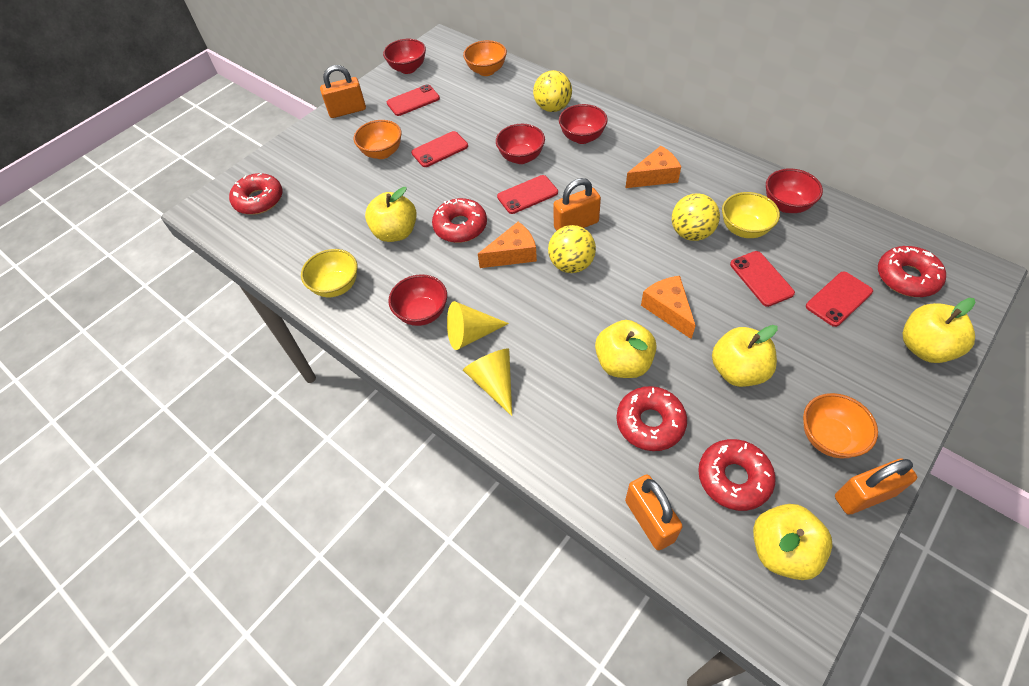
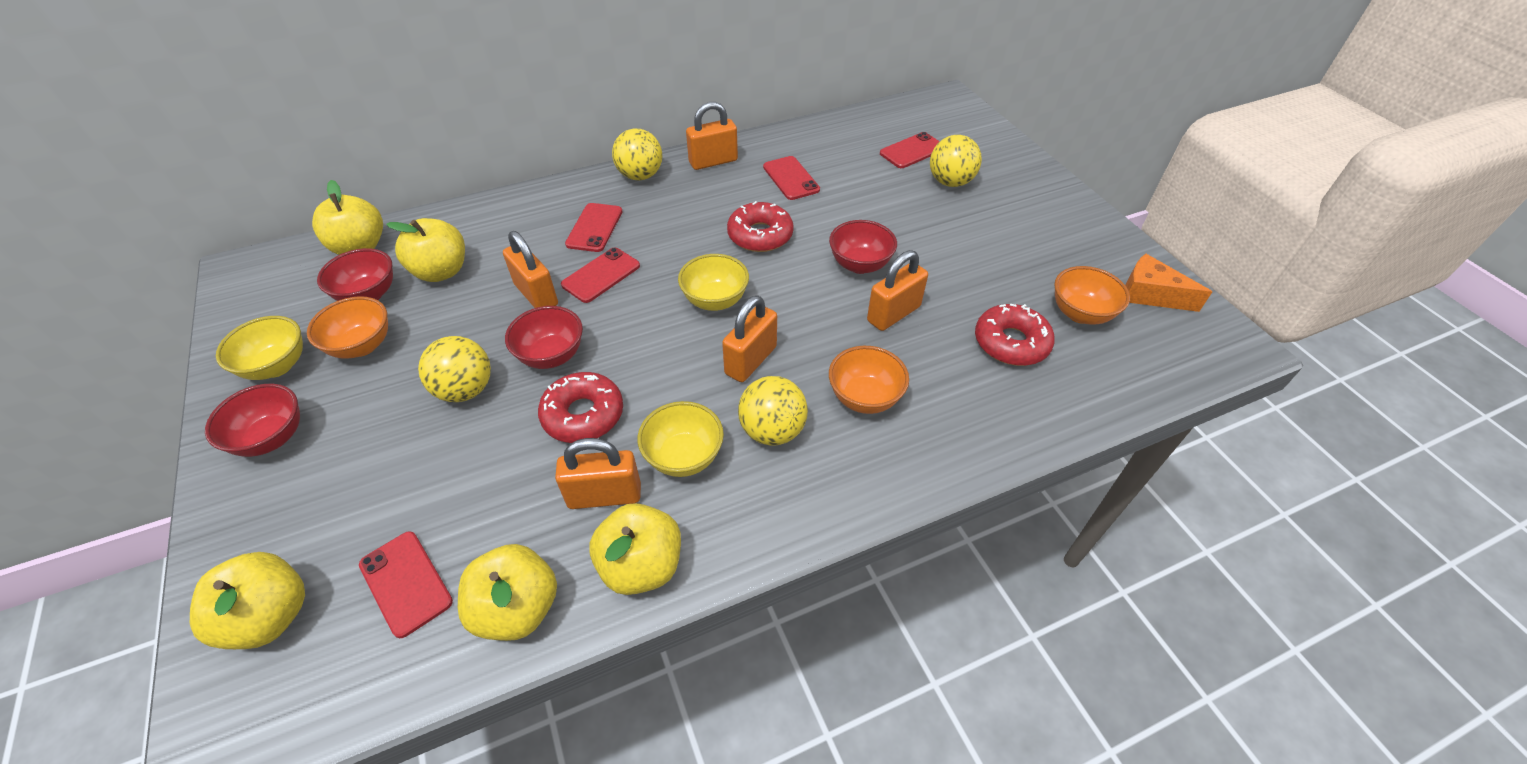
orange cheese: 3 -> 1
orange padlock: 4 -> 5
red bowl: 5 -> 4
red donut: 5 -> 3
yellow ball: 3 -> 4
yellow bowl: 2 -> 3
yellow cone: 2 -> 0

